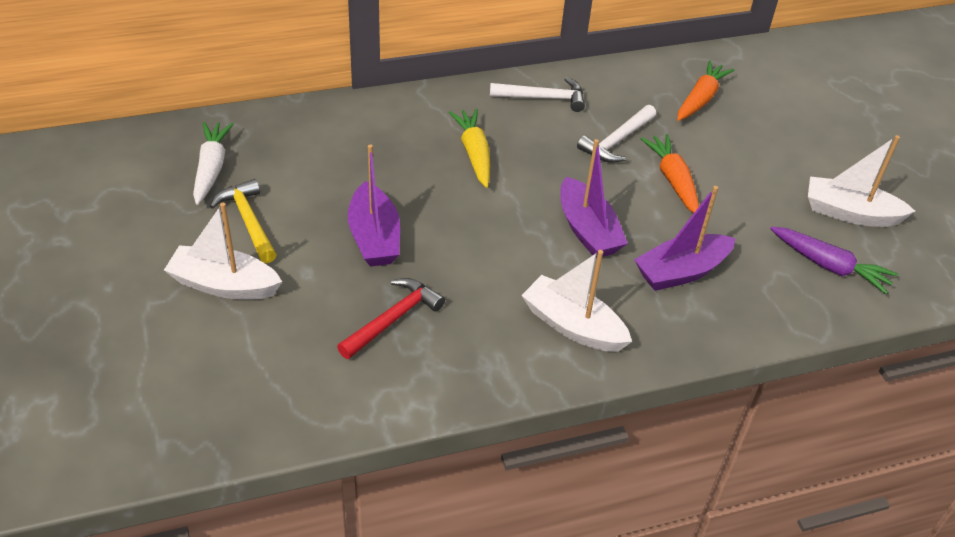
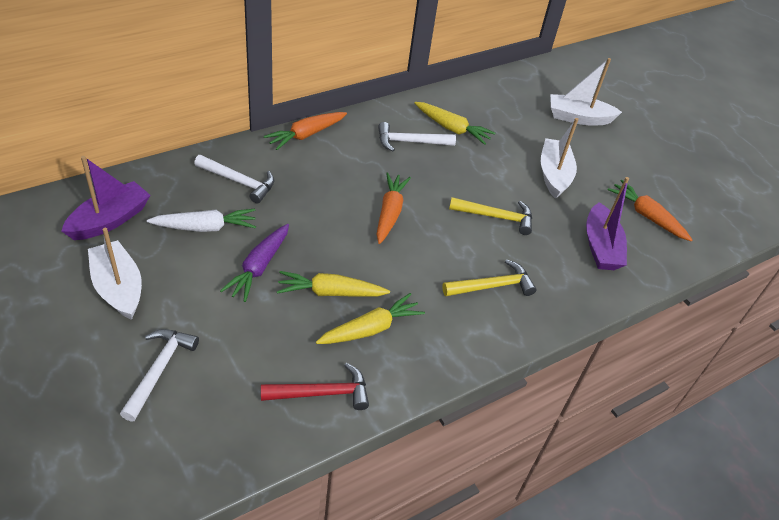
orange carrot: 2 -> 3
purple boat: 3 -> 2
white hammer: 2 -> 3
yellow carrot: 1 -> 3
yellow hammer: 1 -> 2

